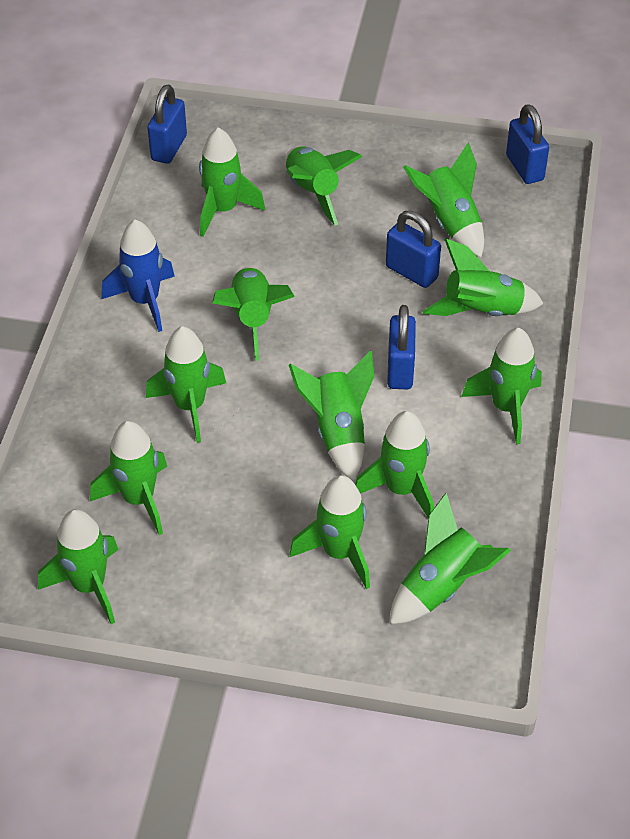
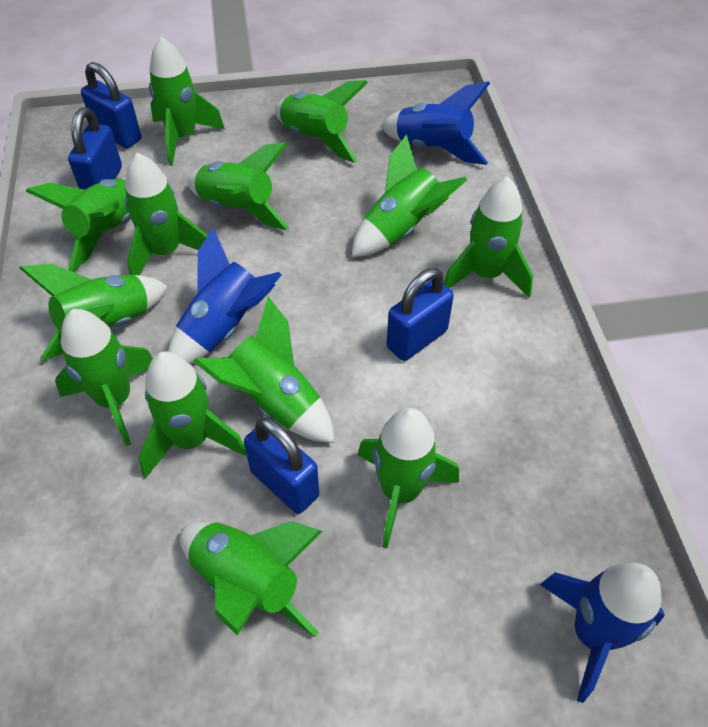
blue rocket: 1 -> 3

